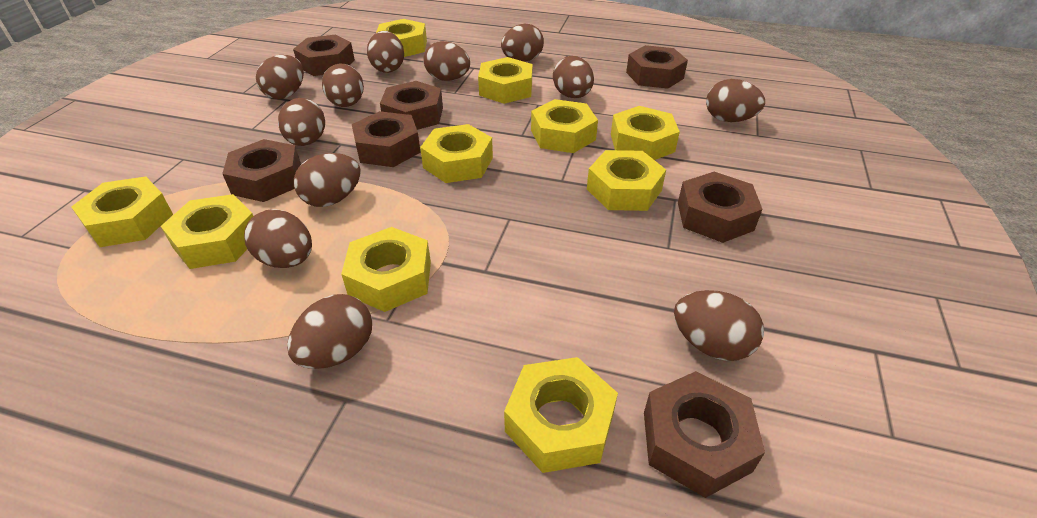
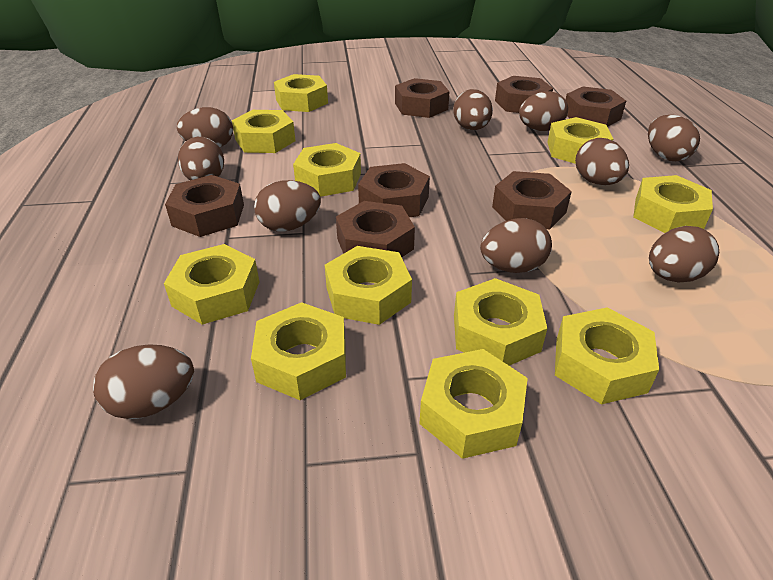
brown egg: 12 -> 10
yellow nut: 10 -> 11

